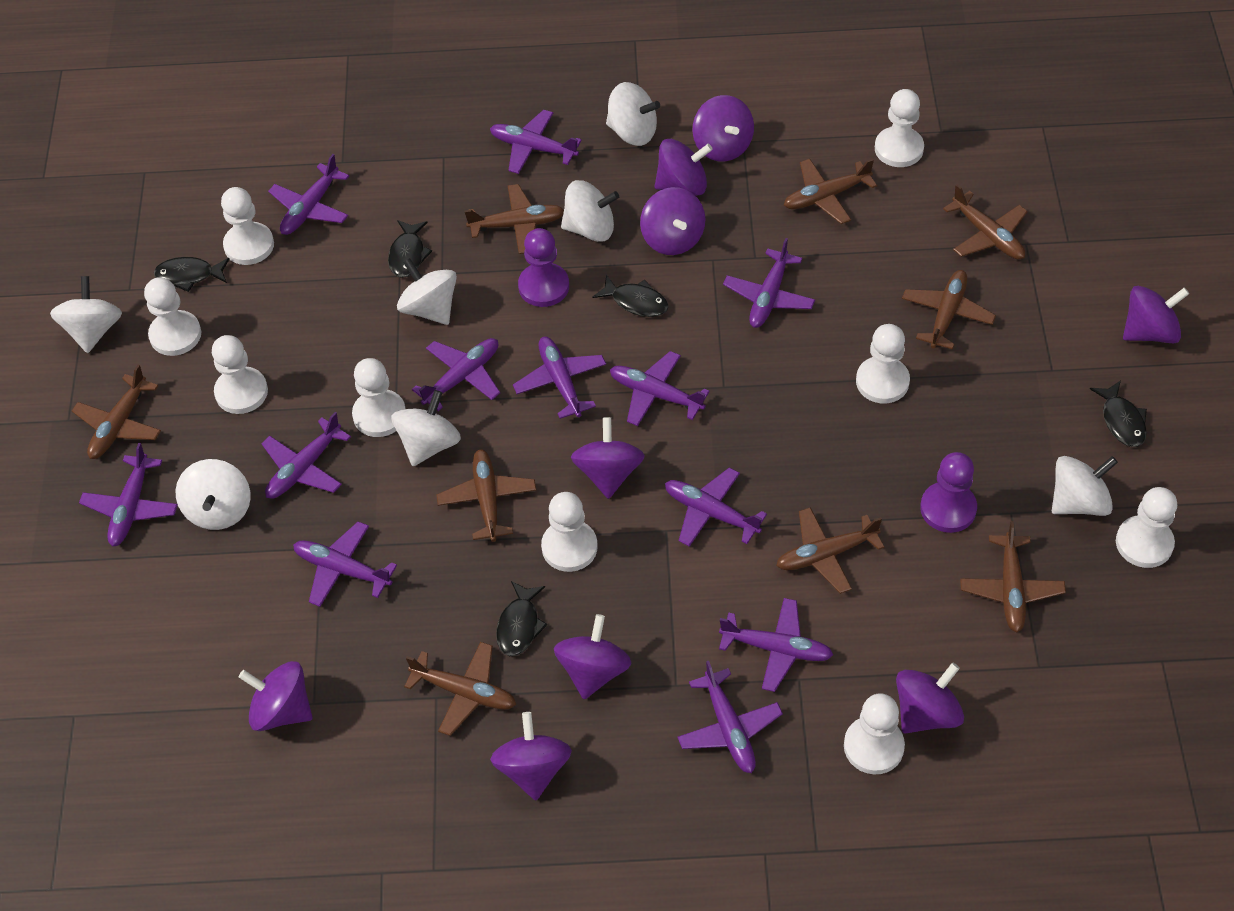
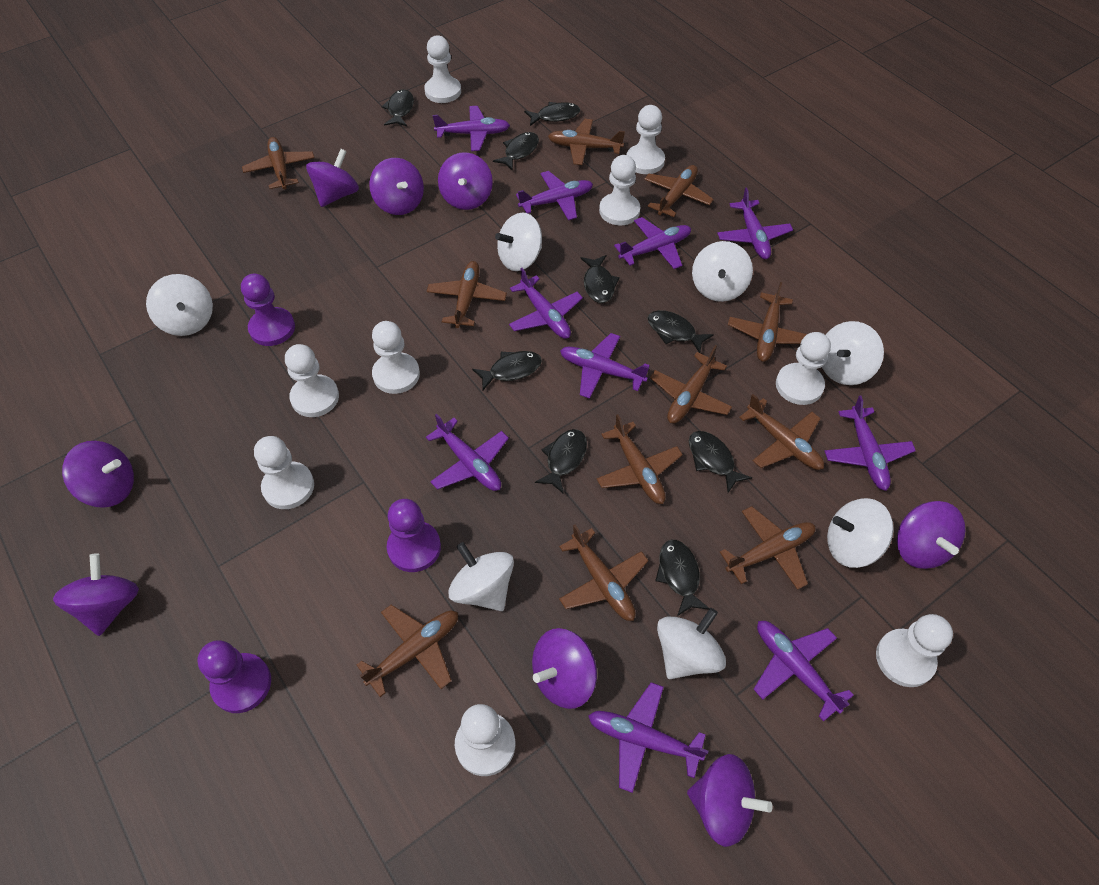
black fish: 5 -> 9
brown plane: 9 -> 11
purple pawn: 2 -> 3
purple plane: 12 -> 10
purple spinning top: 9 -> 8

